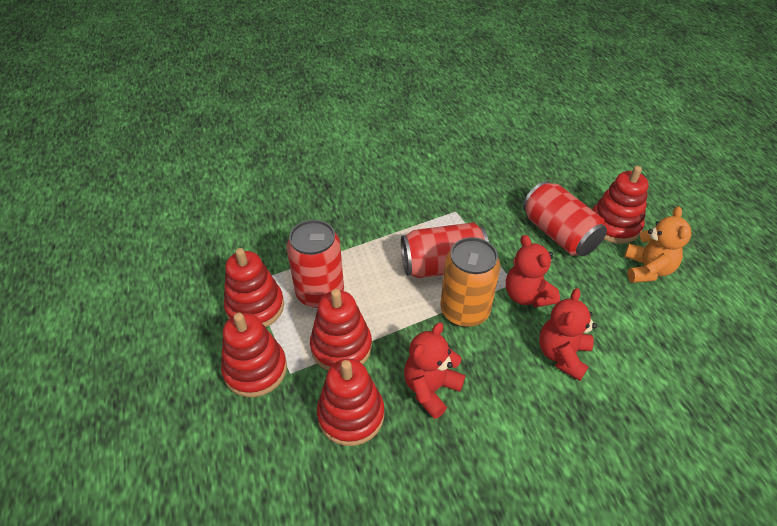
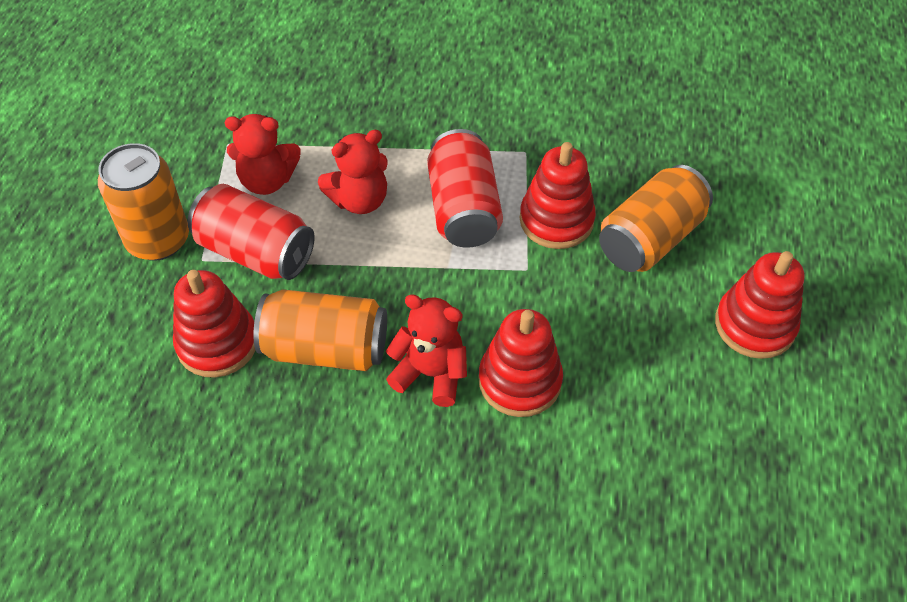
orange can: 1 -> 3
orange teddy bear: 1 -> 0
red can: 3 -> 2
red stacking toy: 5 -> 4

